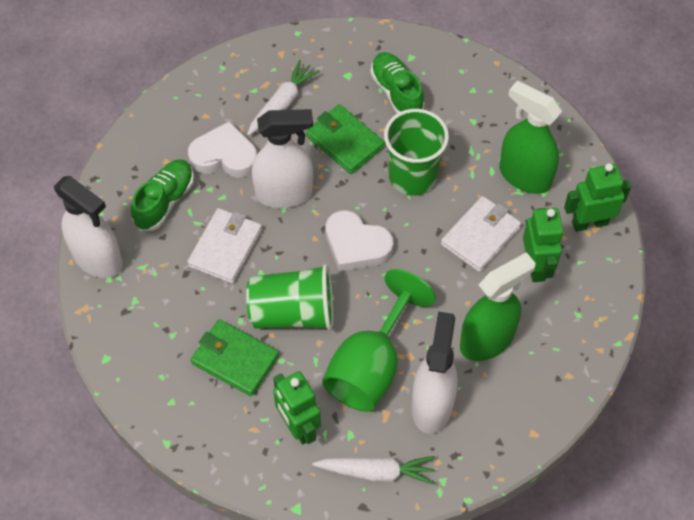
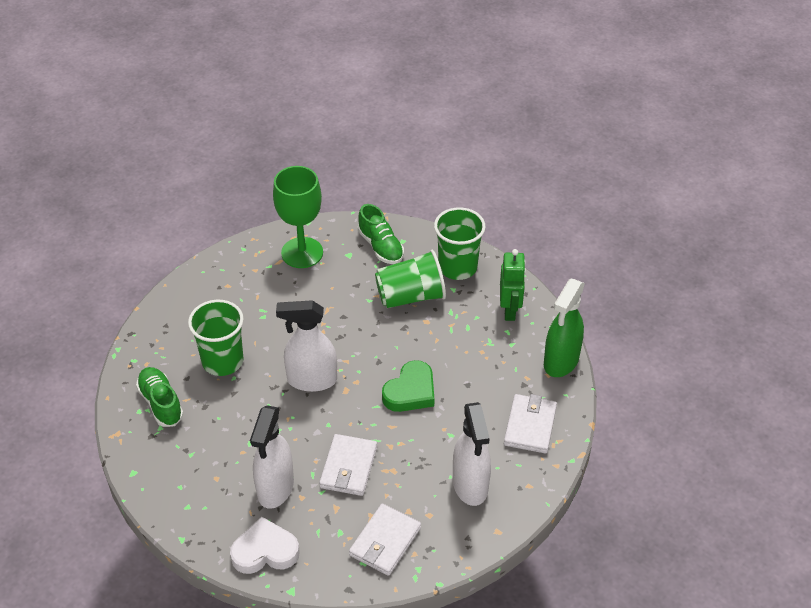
green cup: 2 -> 3
green heart: 0 -> 1
green robot: 3 -> 1
green spray bottle: 2 -> 1
green wallet: 2 -> 0
white carrot: 2 -> 0
white heart: 2 -> 1
white wallet: 2 -> 3

